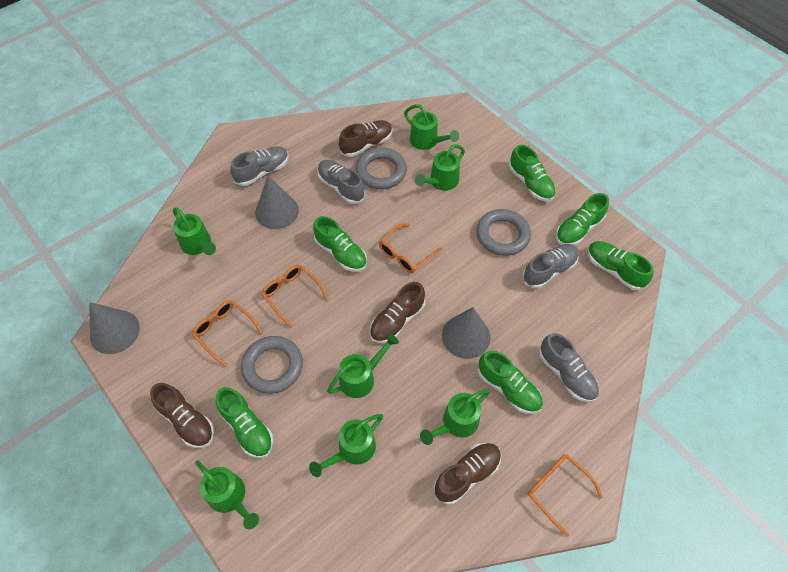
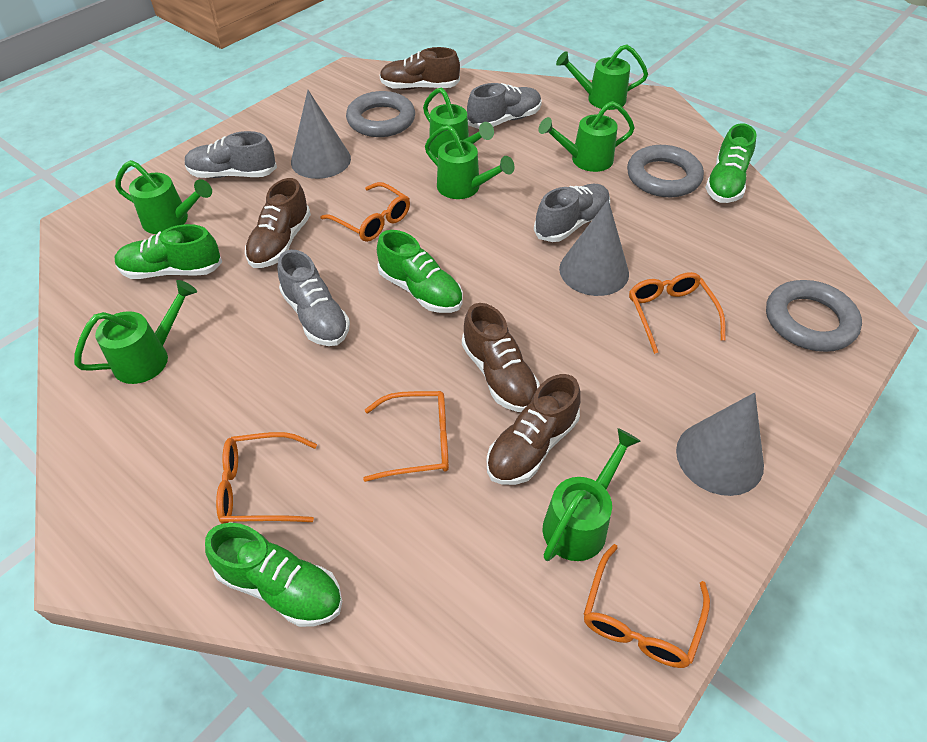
green shoe: 6 -> 4
orange glasses: 4 -> 5

